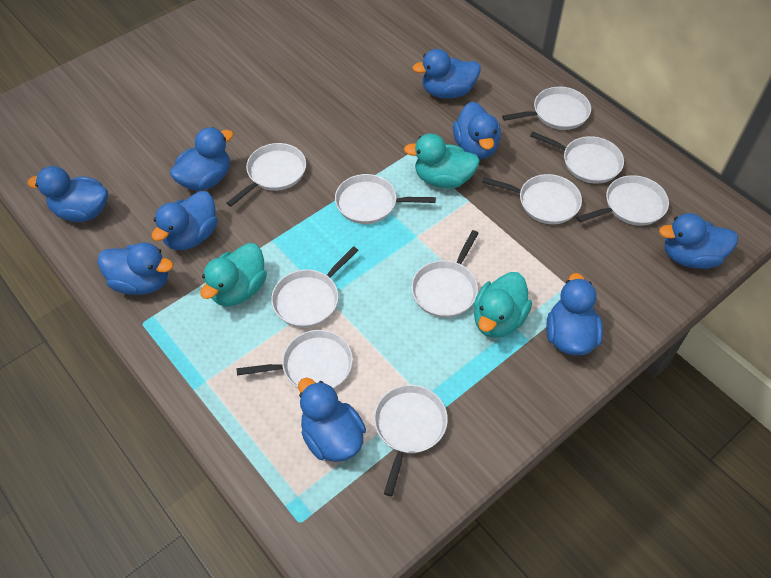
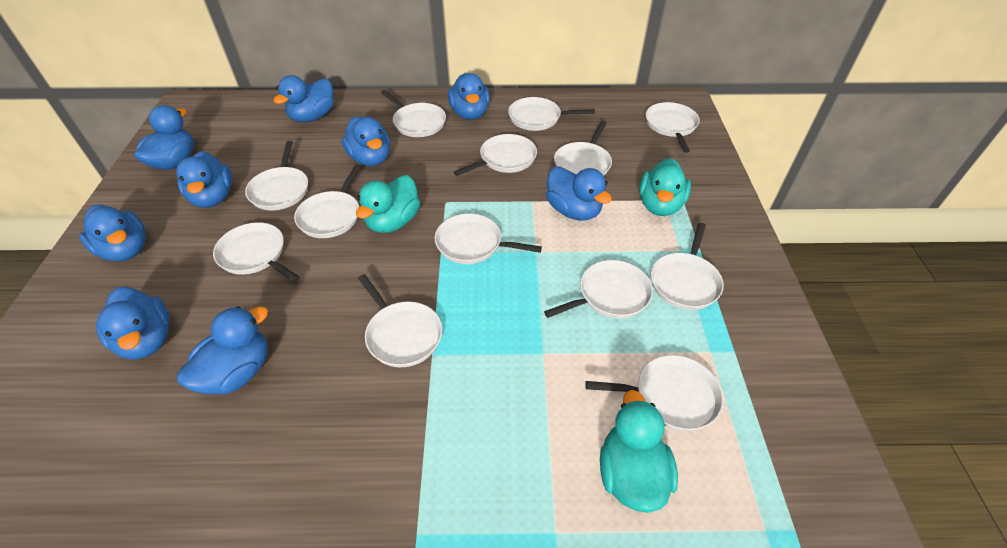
white pan: 10 -> 13

